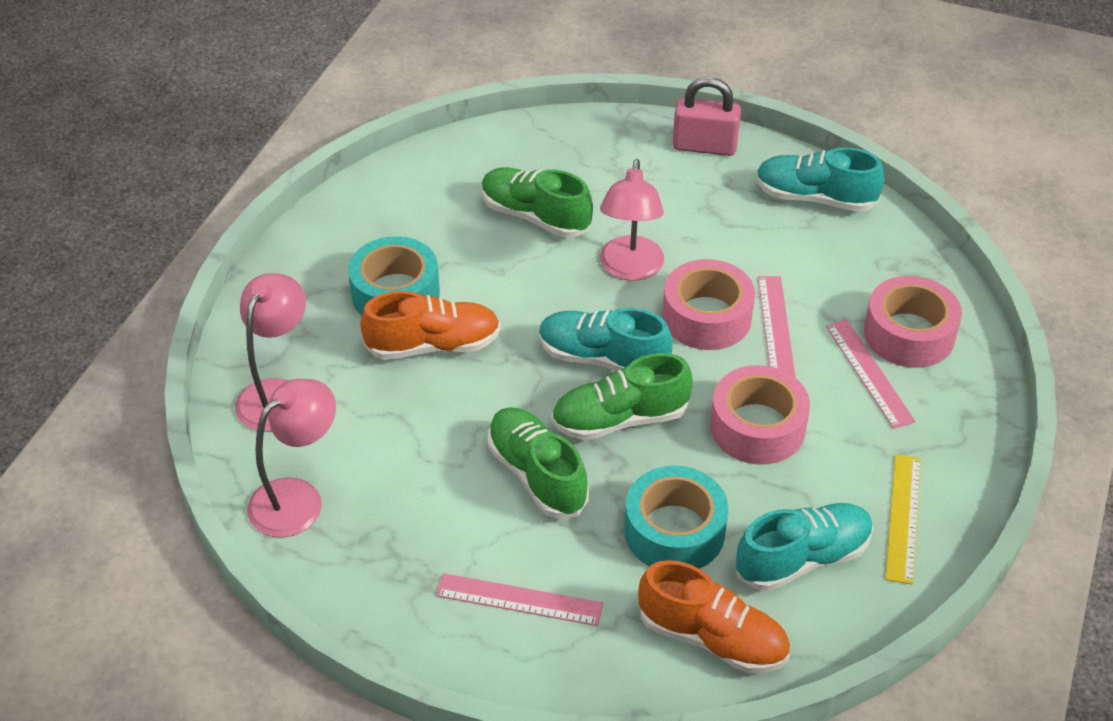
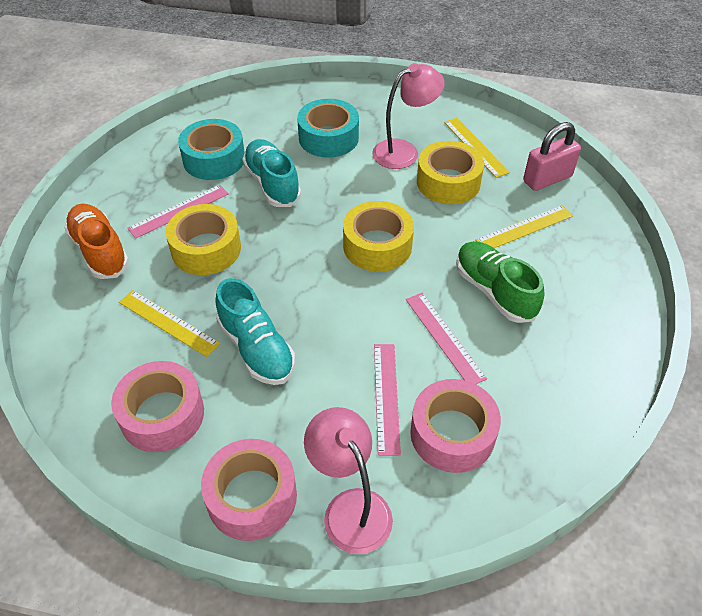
green shoe: 3 -> 1
orange shoe: 2 -> 1
pink lamp: 3 -> 2
turquoise shoe: 3 -> 2
yellow ruler: 1 -> 3
yellow tape: 0 -> 3

